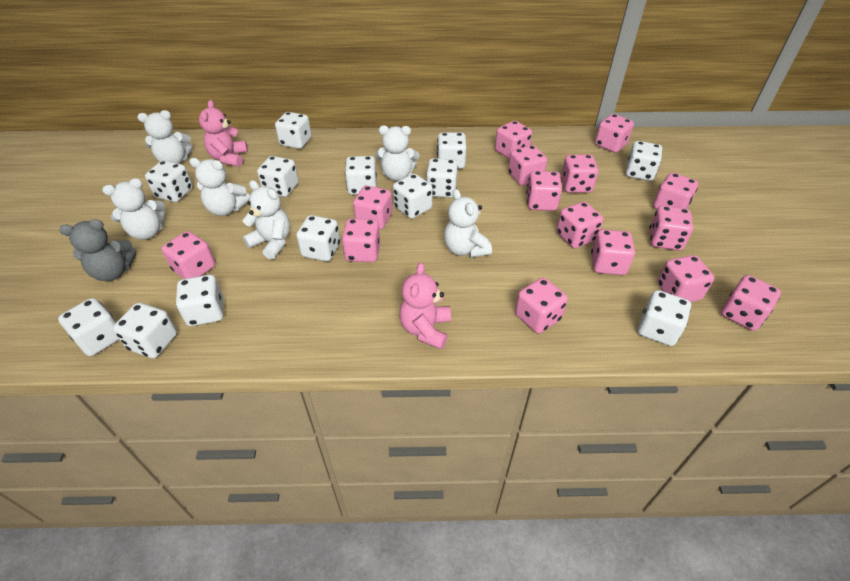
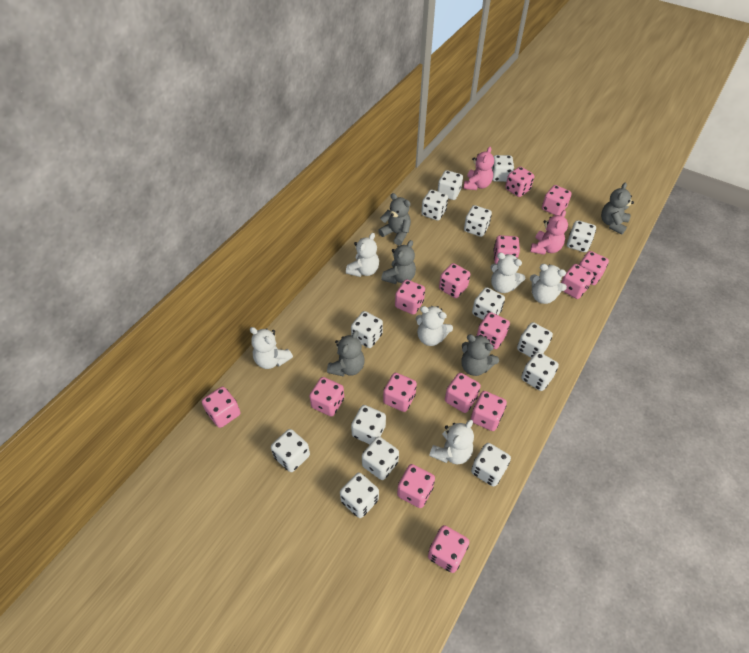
grey teddy bear: 1 -> 5
white dice: 13 -> 14

